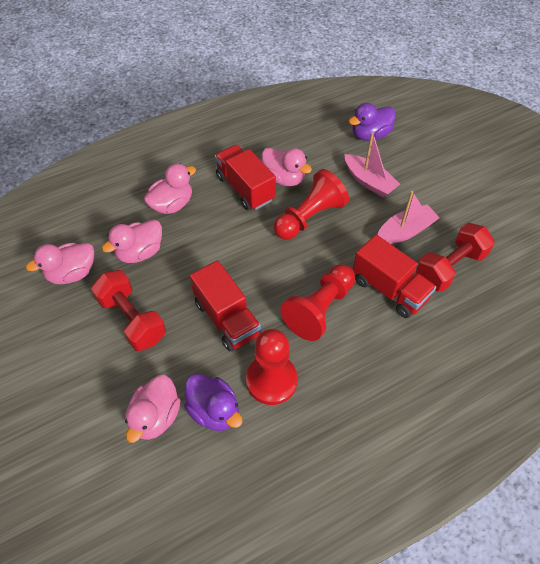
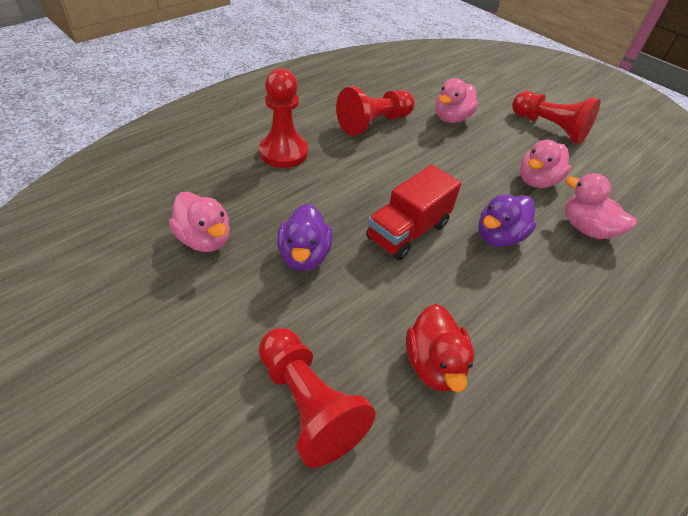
pink boat: 2 -> 0
pink duck: 5 -> 4
red duck: 0 -> 1
red dumbbell: 2 -> 0
red pawn: 3 -> 4
red truck: 3 -> 1

